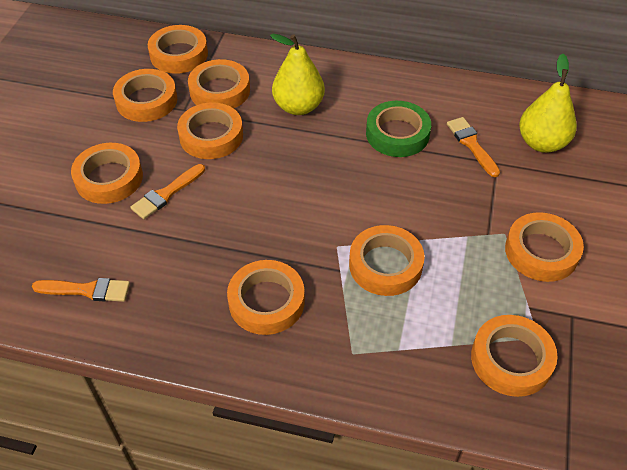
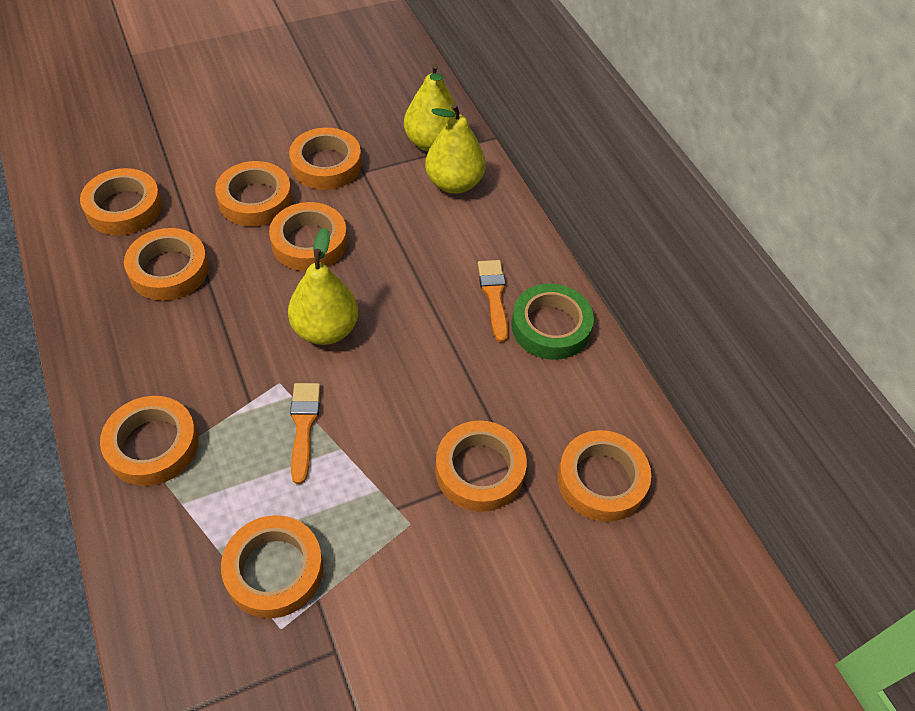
orange brush: 3 -> 2
yellow pear: 2 -> 3

